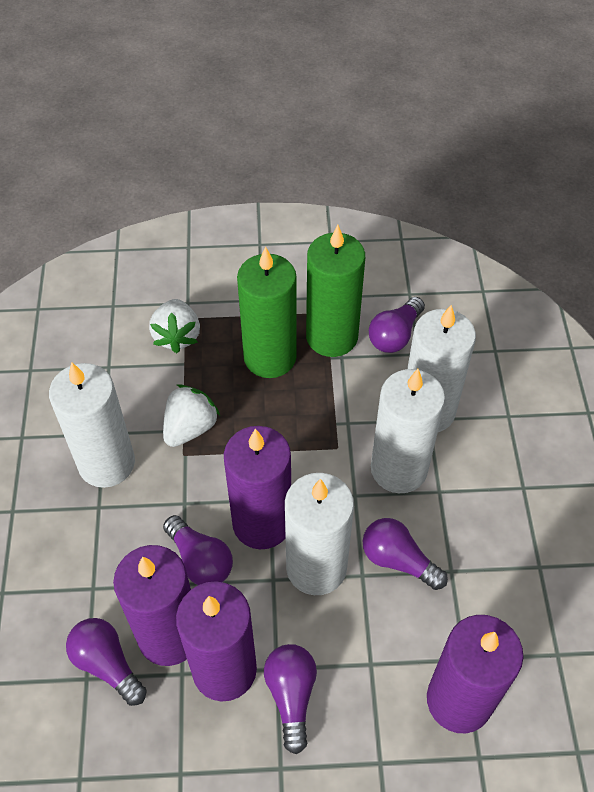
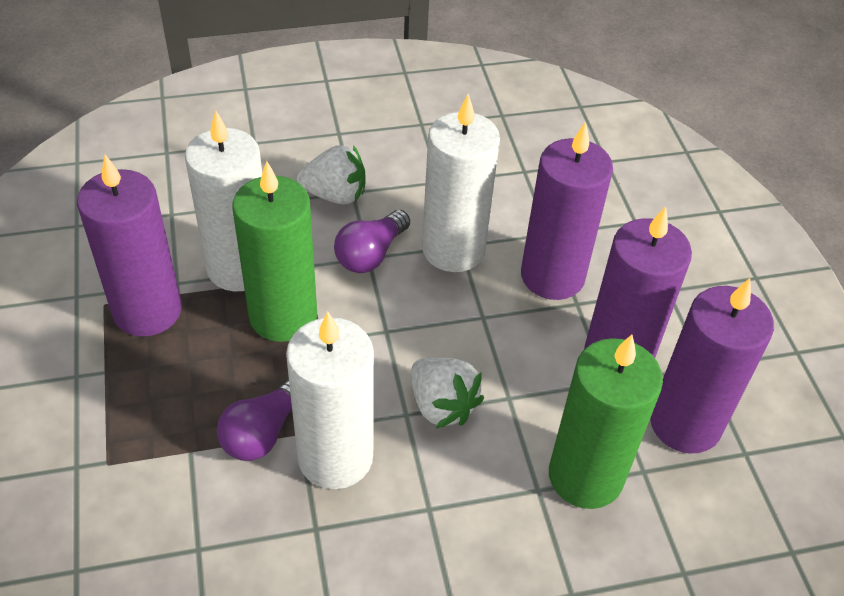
purple light bulb: 5 -> 2
white candle: 4 -> 3

